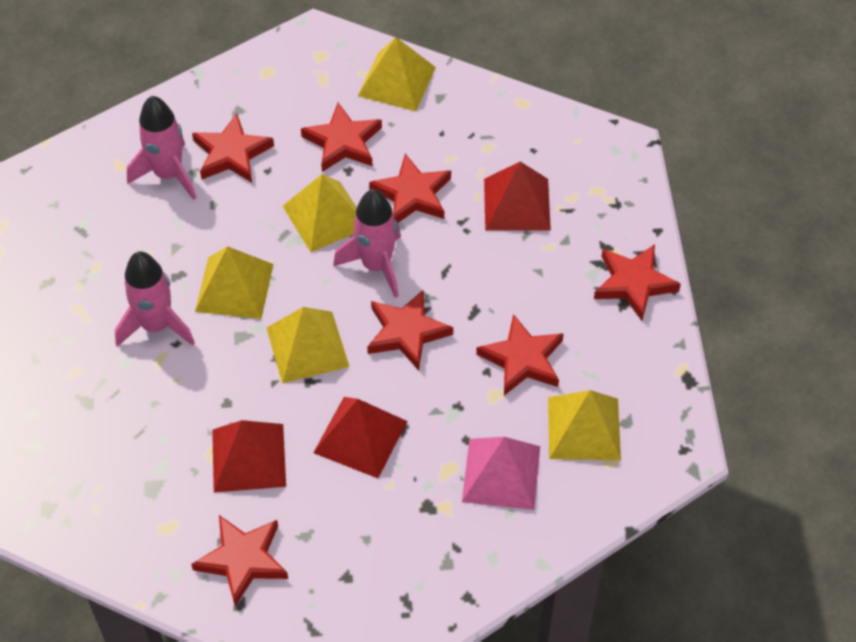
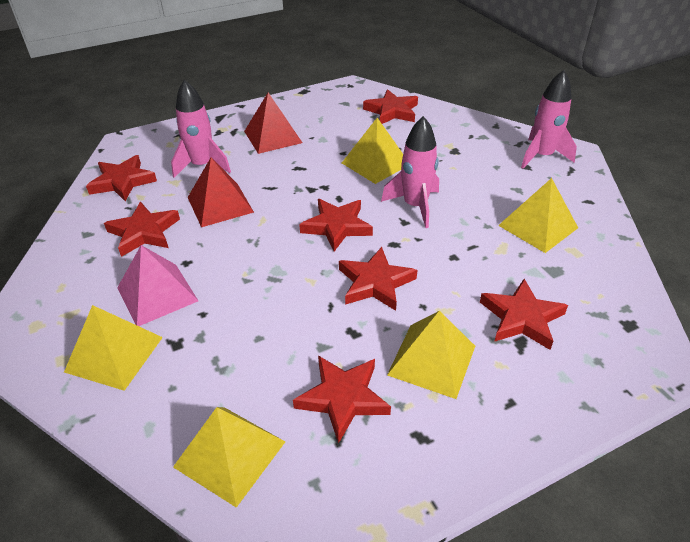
red pyramid: 3 -> 2

